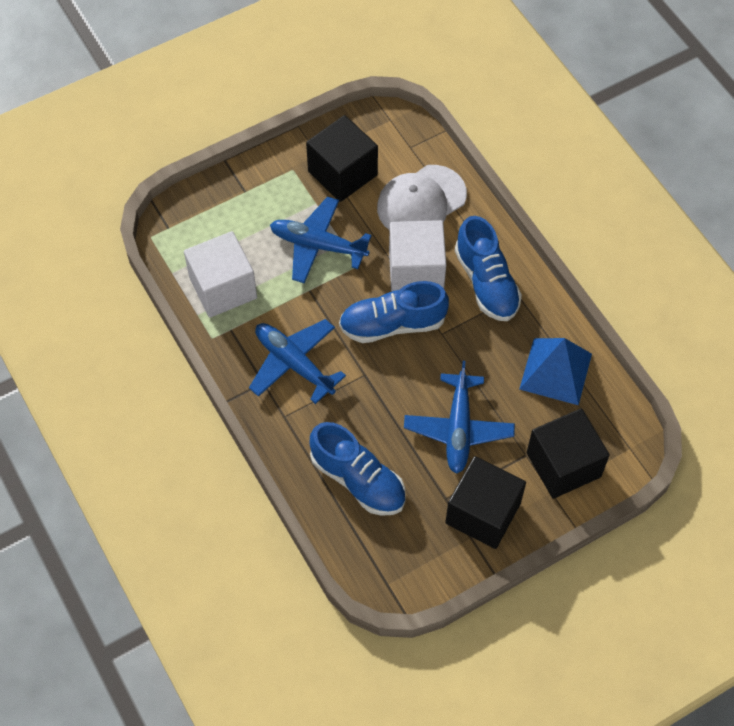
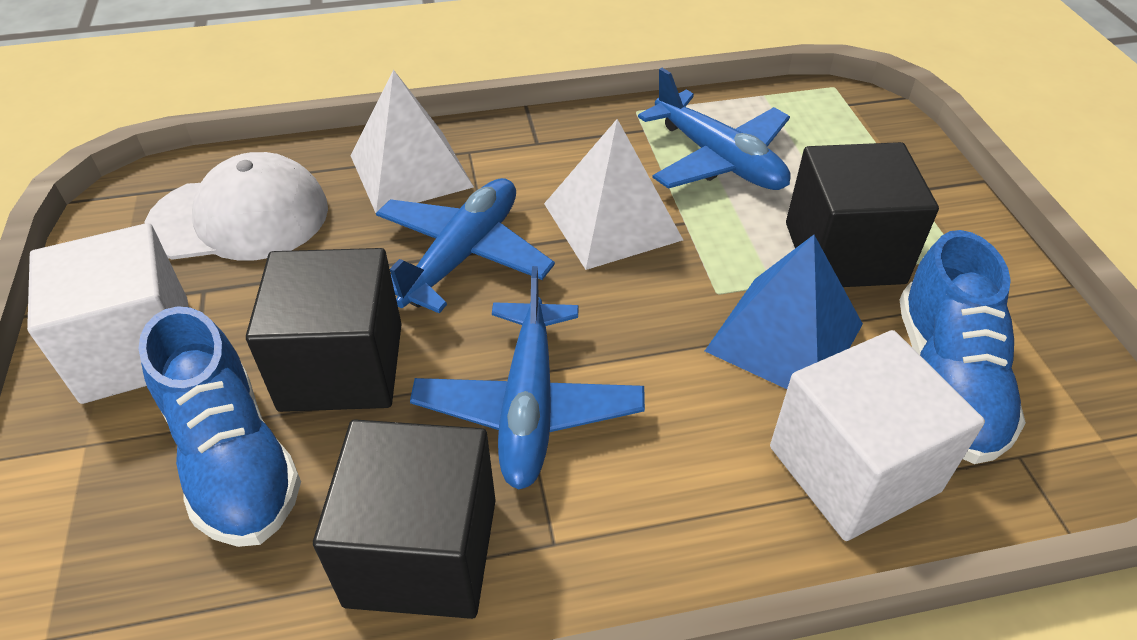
blue shoe: 3 -> 2
white pyramid: 0 -> 2

